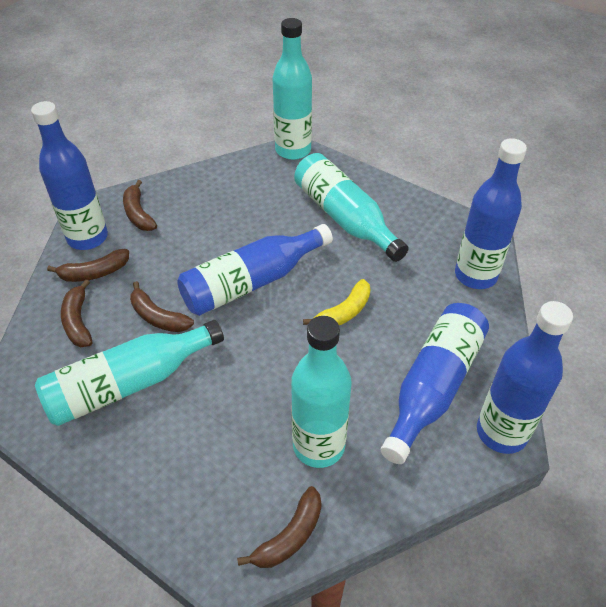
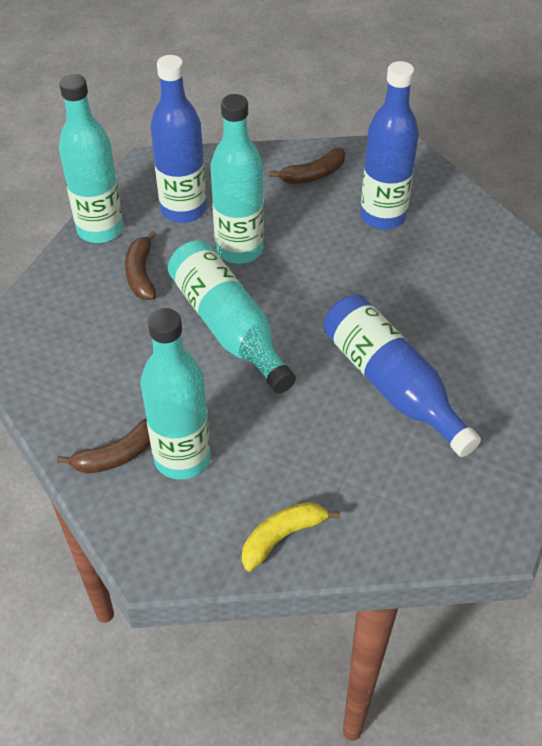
blue bottle: 5 -> 3
brown banana: 5 -> 3

